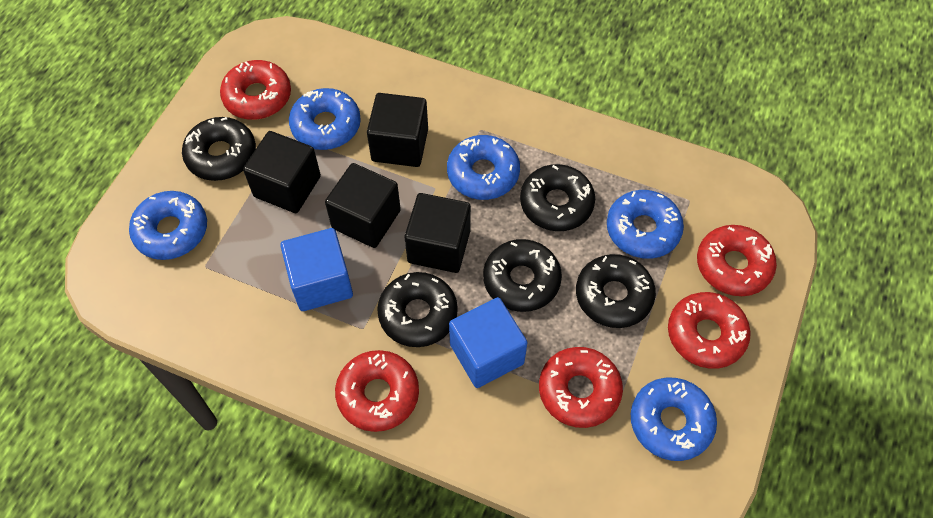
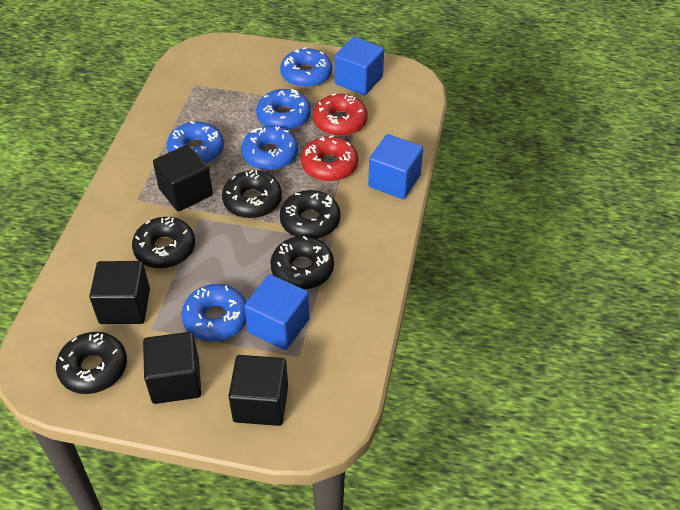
blue cube: 2 -> 3
red donut: 5 -> 2

